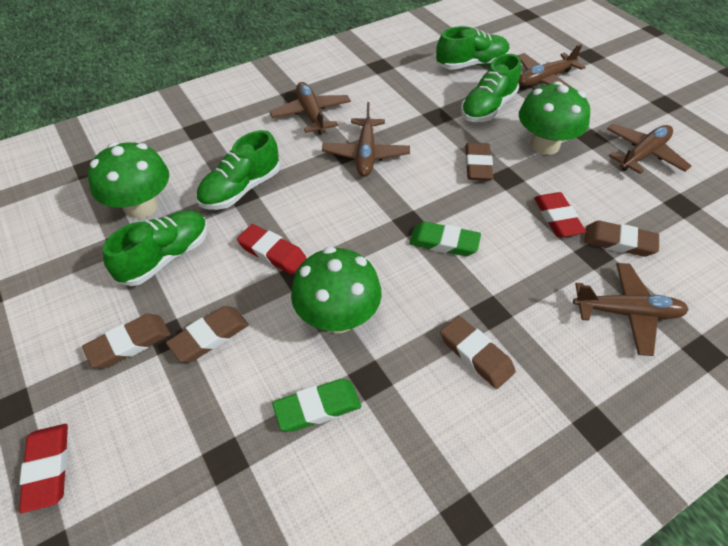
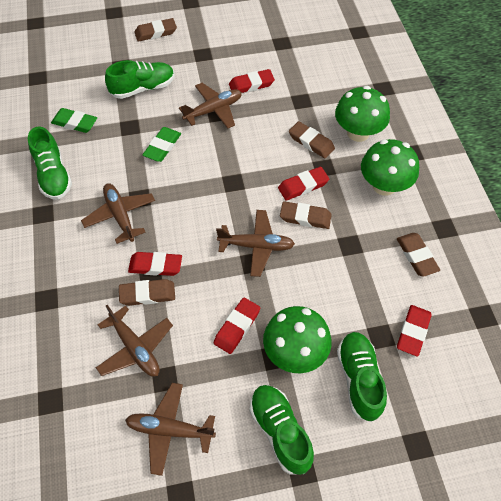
red eraser: 3 -> 5

